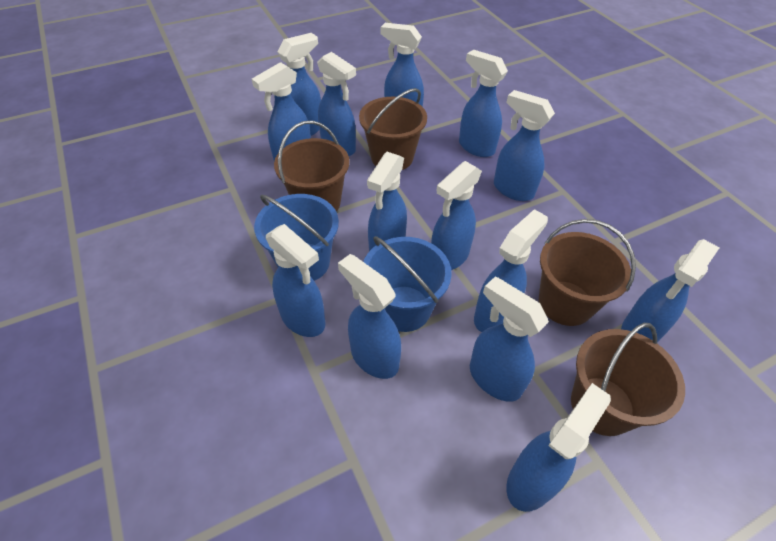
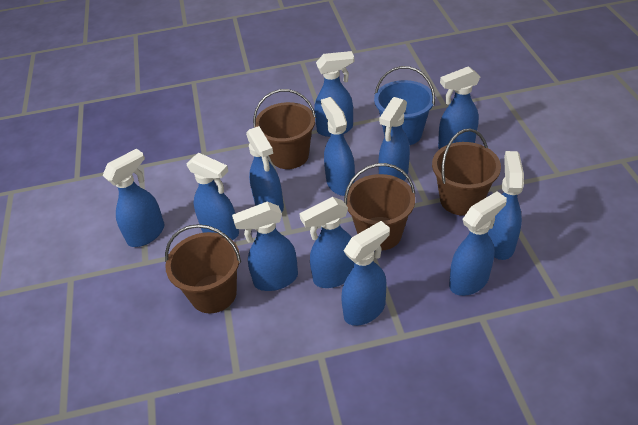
blue bucket: 2 -> 1
blue spray bottle: 14 -> 12

